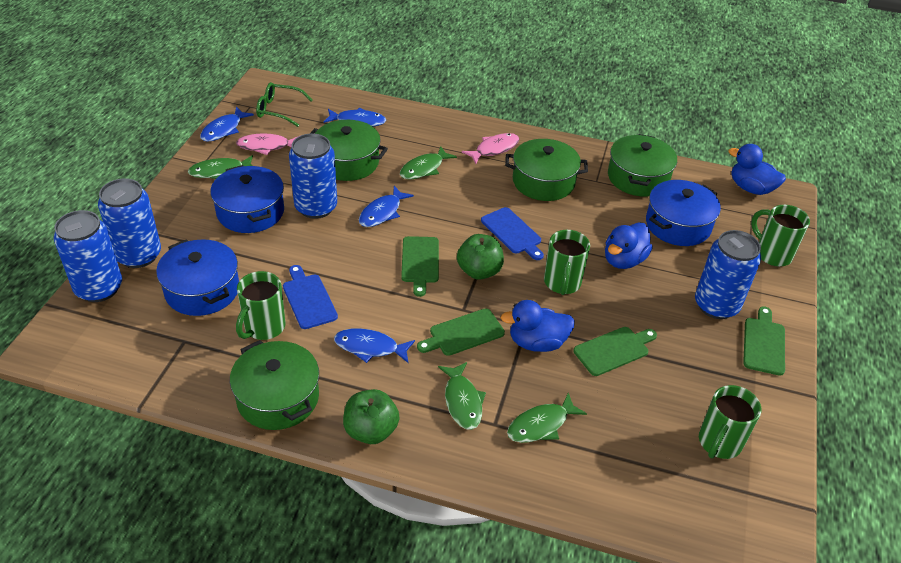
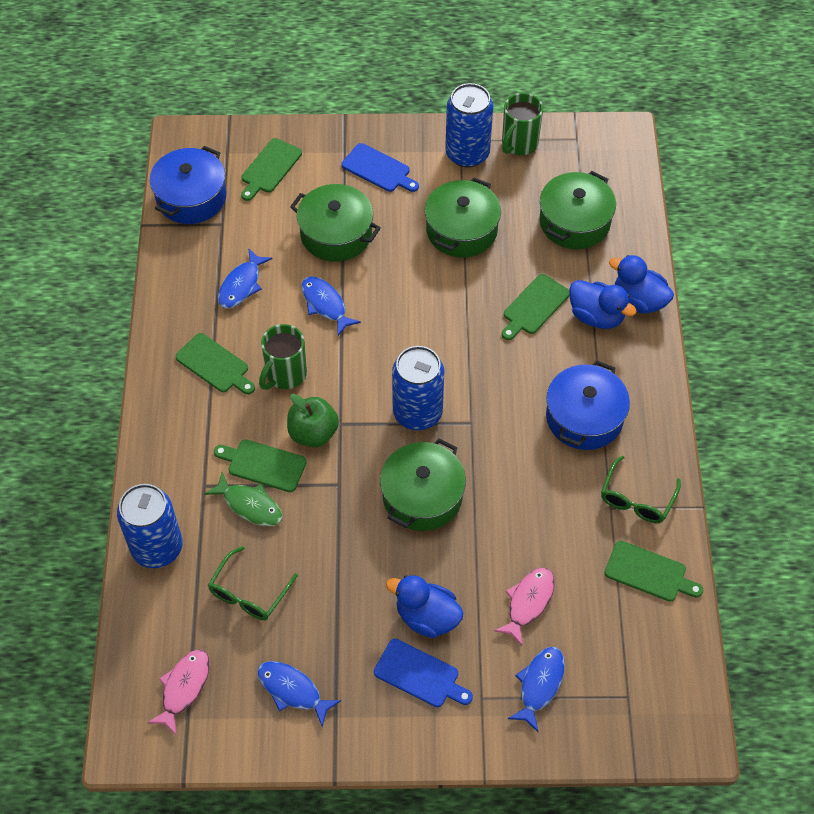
blue can: 4 -> 3
blue pot: 3 -> 2
green apple: 2 -> 1
green cutting board: 4 -> 5
green fish: 4 -> 1
green glasses: 1 -> 2
green mug: 4 -> 2

